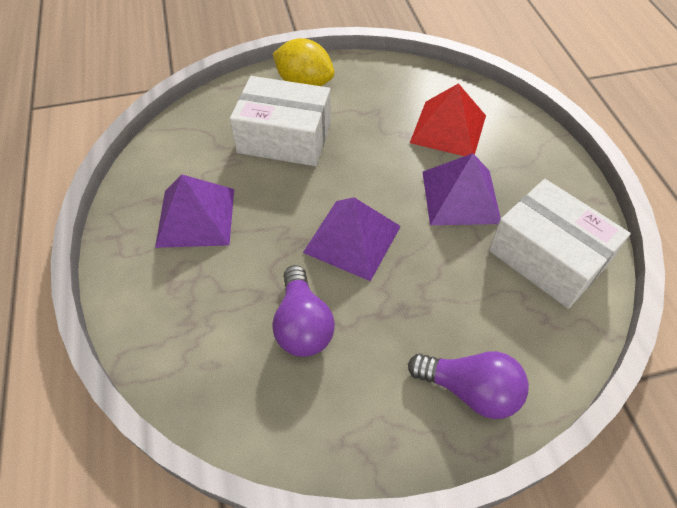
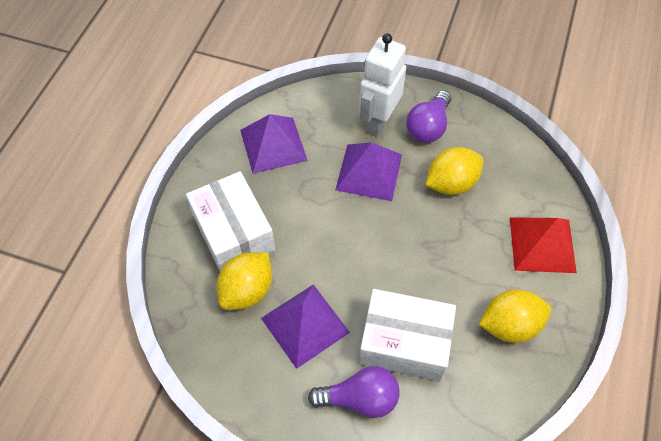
white robot: 0 -> 1
yellow lemon: 1 -> 3

